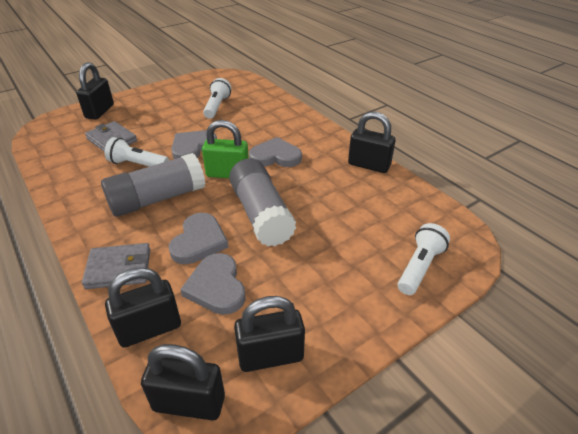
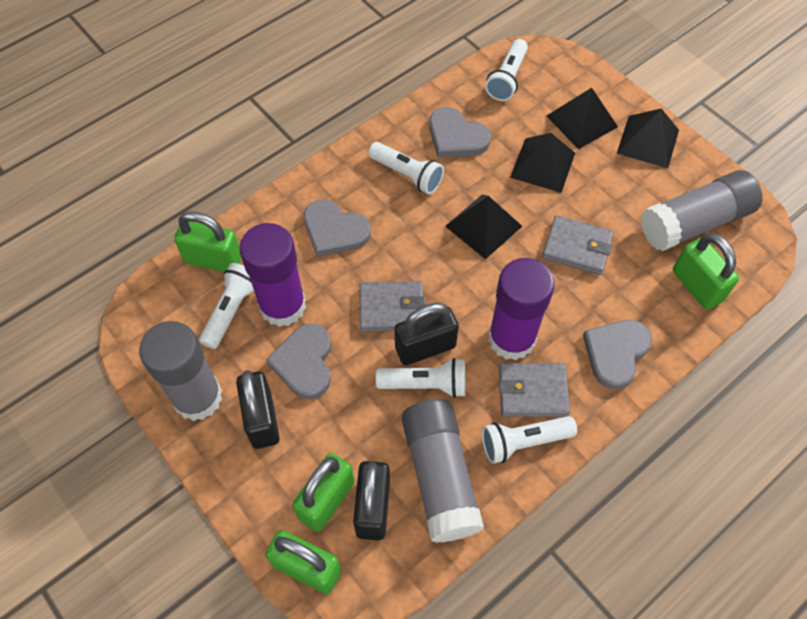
black padlock: 5 -> 3
black pyramid: 0 -> 4
green padlock: 1 -> 4
grey glue stick: 2 -> 3
grey wallet: 2 -> 3
purple glue stick: 0 -> 2
white flashlight: 3 -> 5

